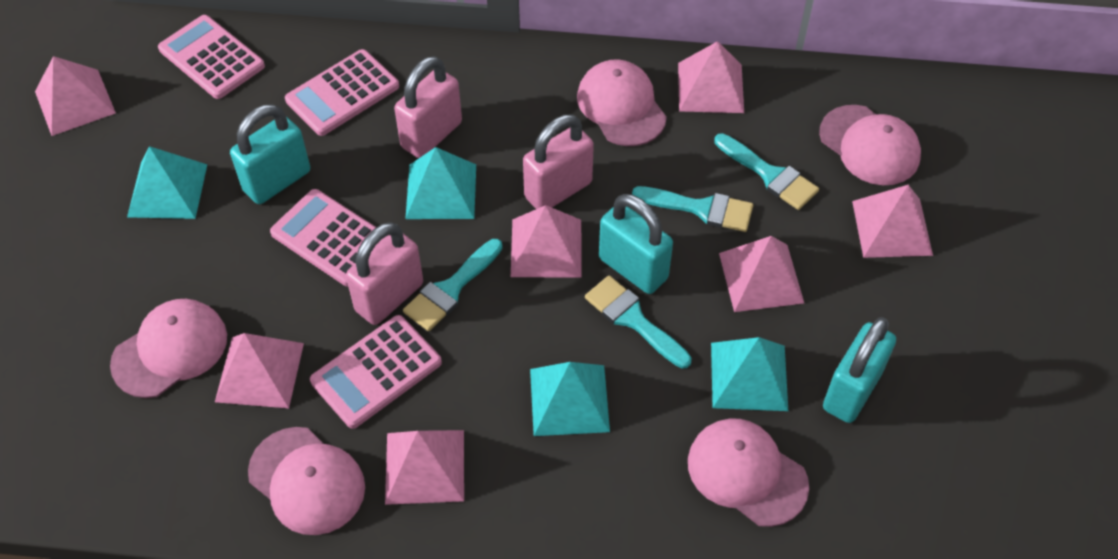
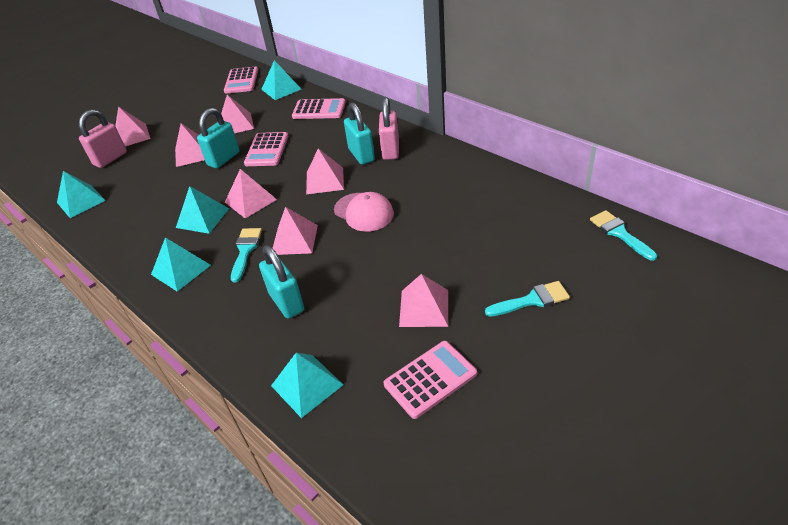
pink cap: 5 -> 1
pink padlock: 3 -> 2
turquoise brush: 4 -> 3
turquoise pyramid: 4 -> 5

